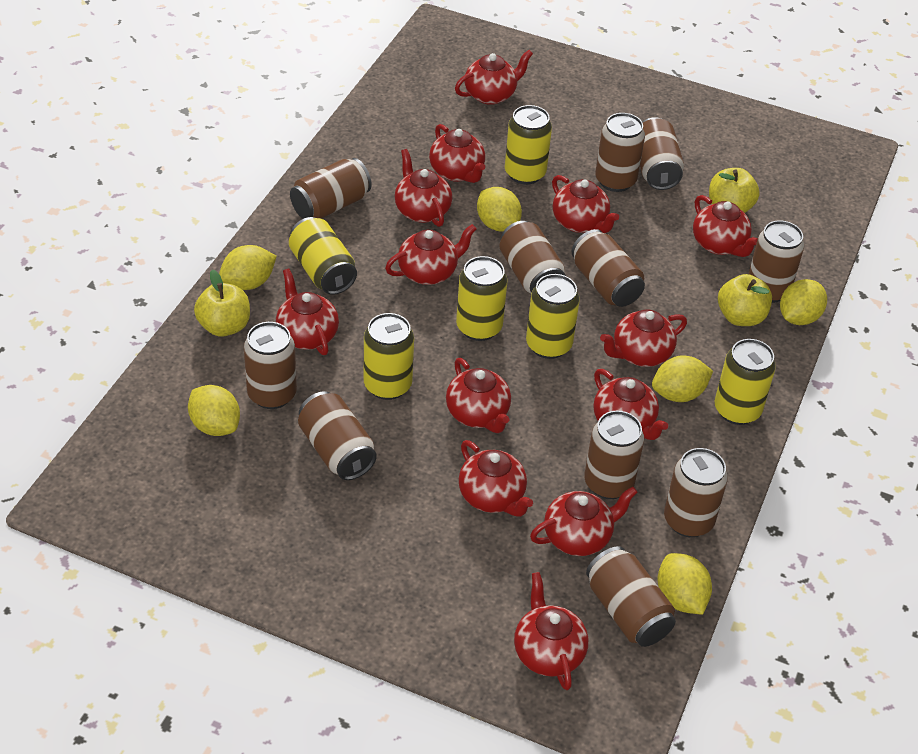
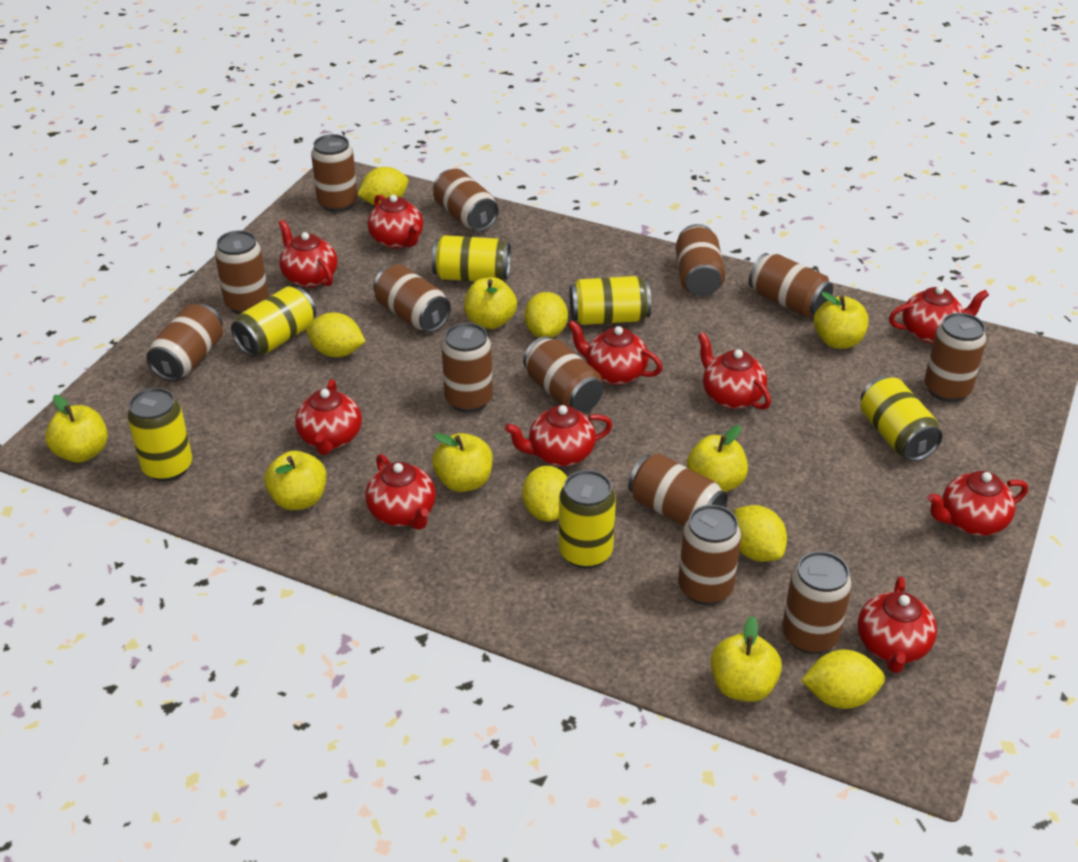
brown can: 11 -> 13
red teapot: 13 -> 10
yellow apple: 3 -> 7

